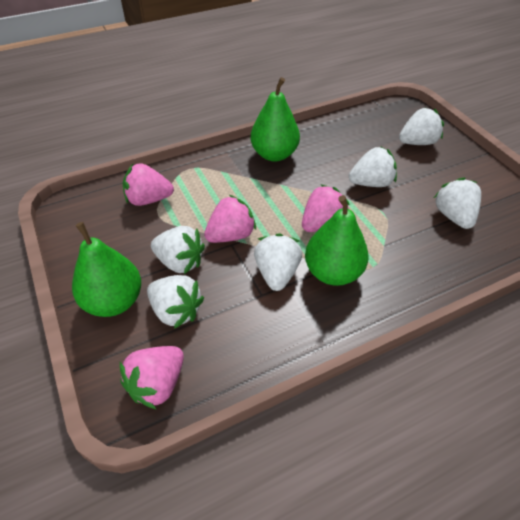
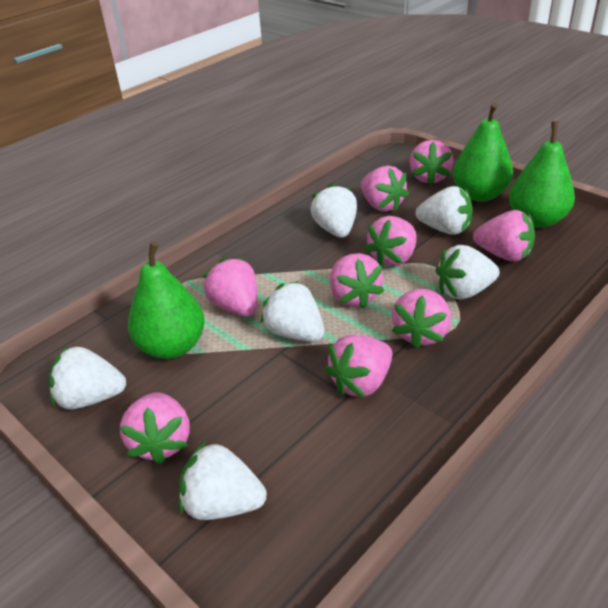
pink strawberry: 4 -> 9

